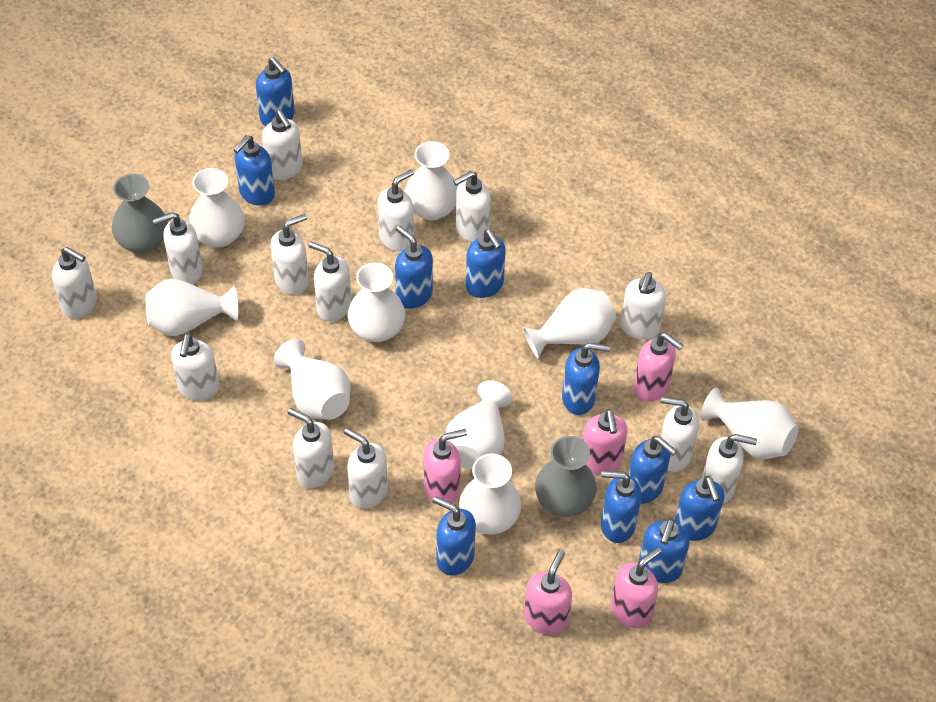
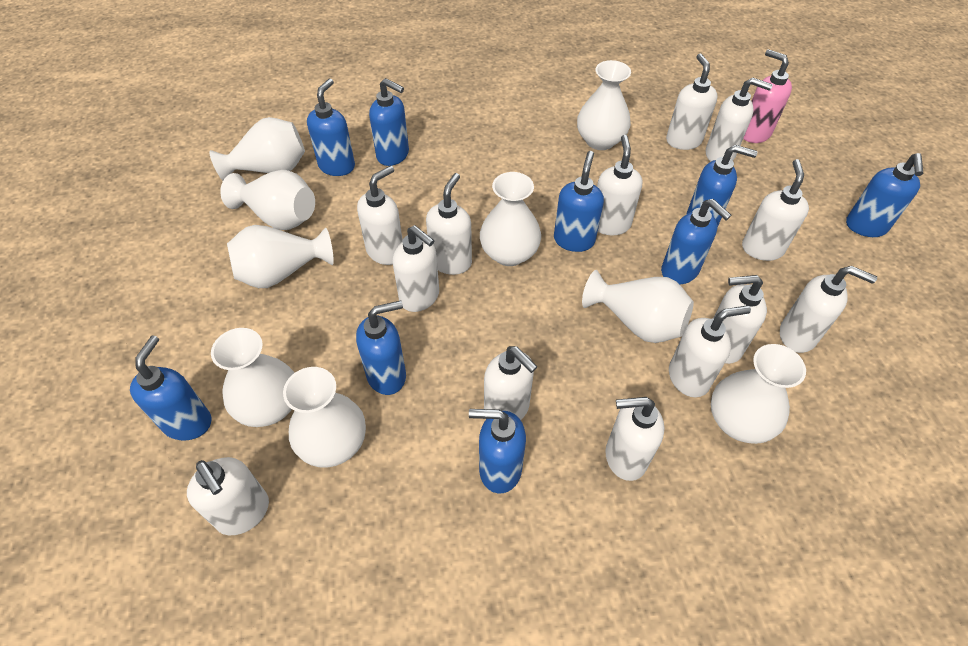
blue soap dispenser: 10 -> 9
grey vase: 2 -> 0
pink soap dispenser: 5 -> 1

